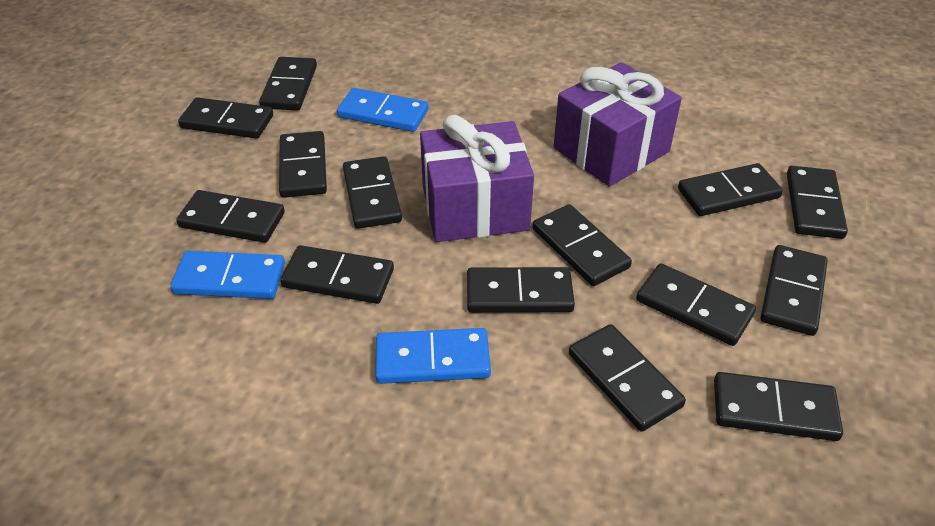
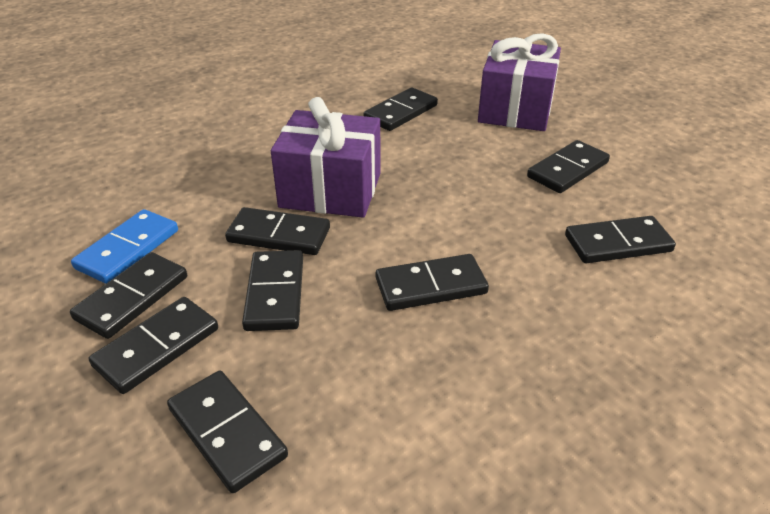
black domino: 14 -> 9
blue domino: 3 -> 1

